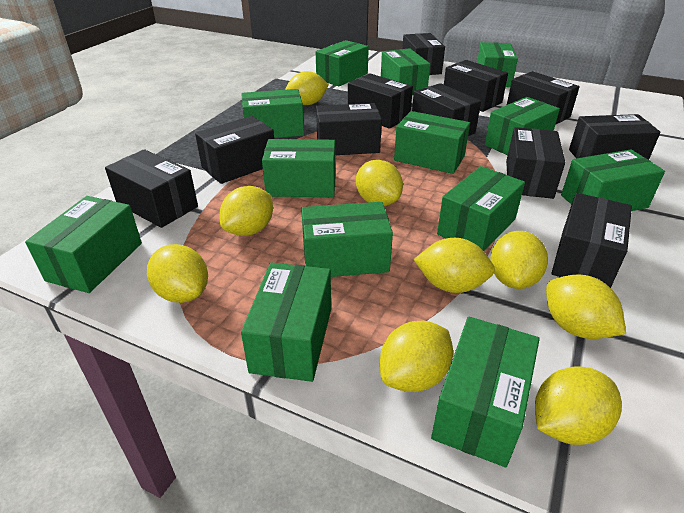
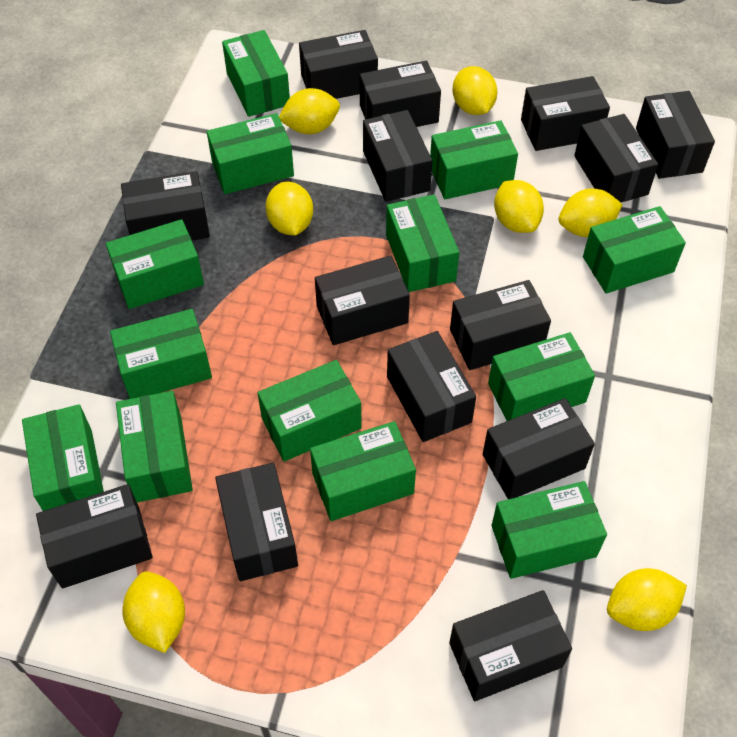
black box: 11 -> 14
yellow lemon: 9 -> 7

